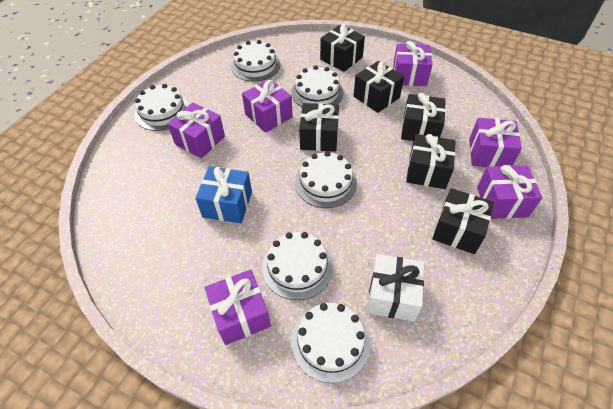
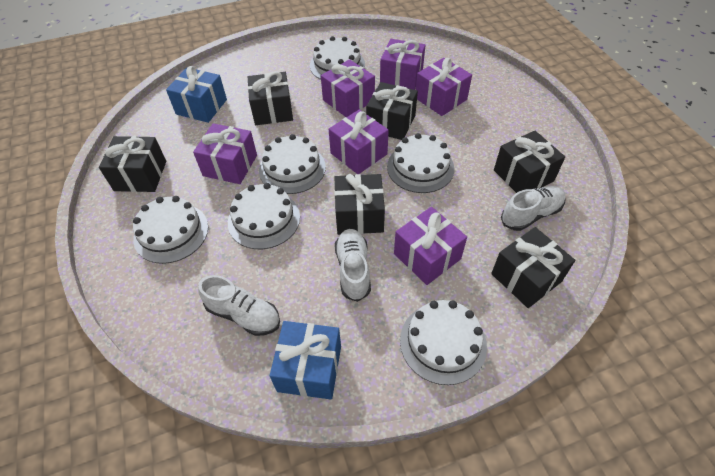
blue gift: 1 -> 2
white gift: 1 -> 0
white shoe: 0 -> 3

